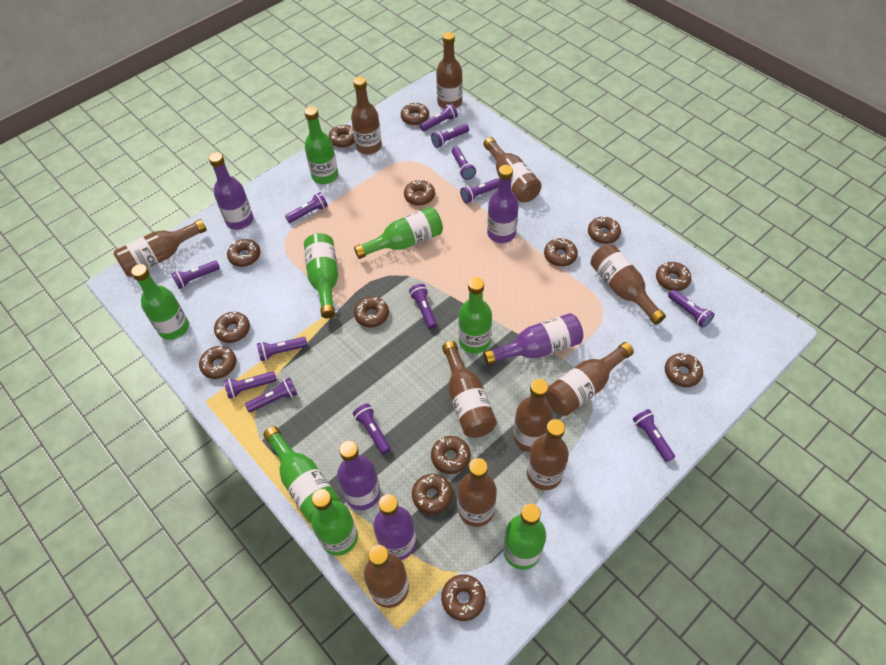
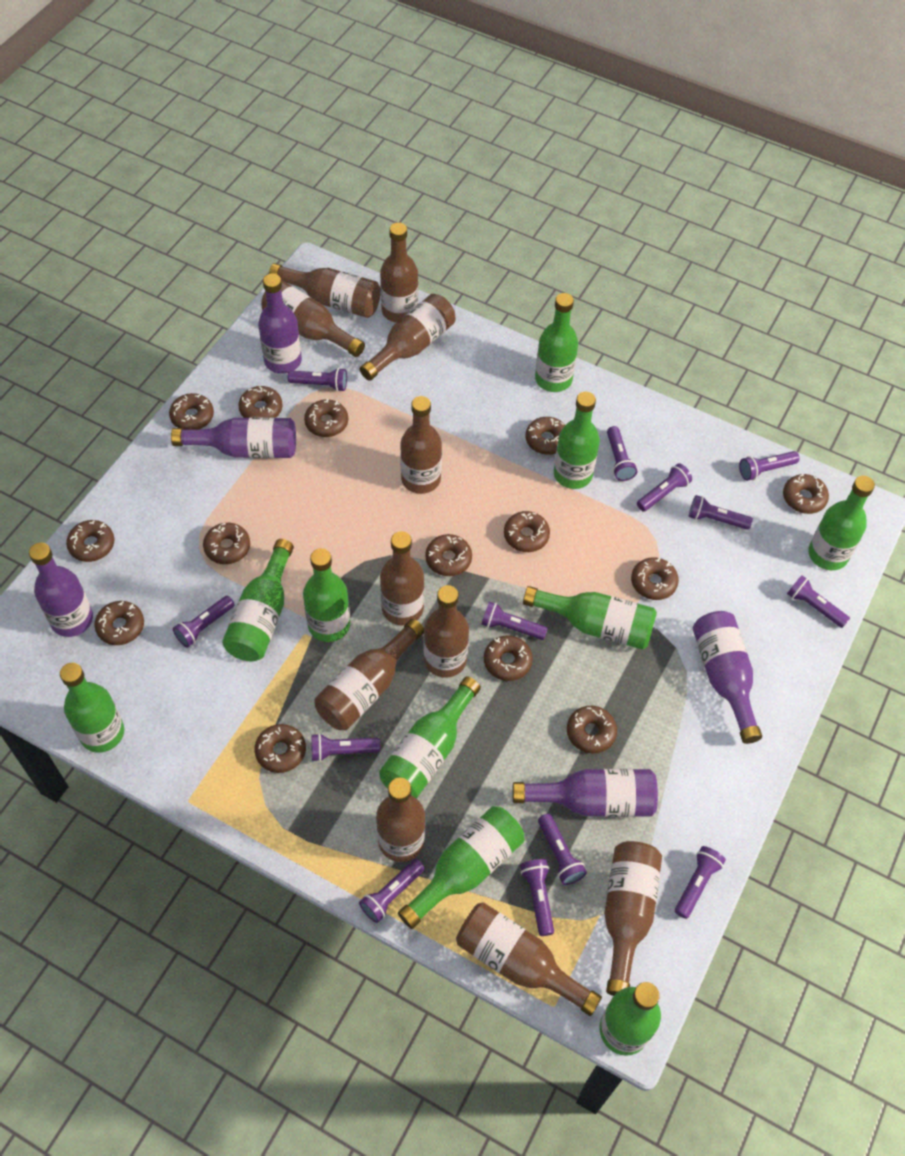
green bottle: 8 -> 10

